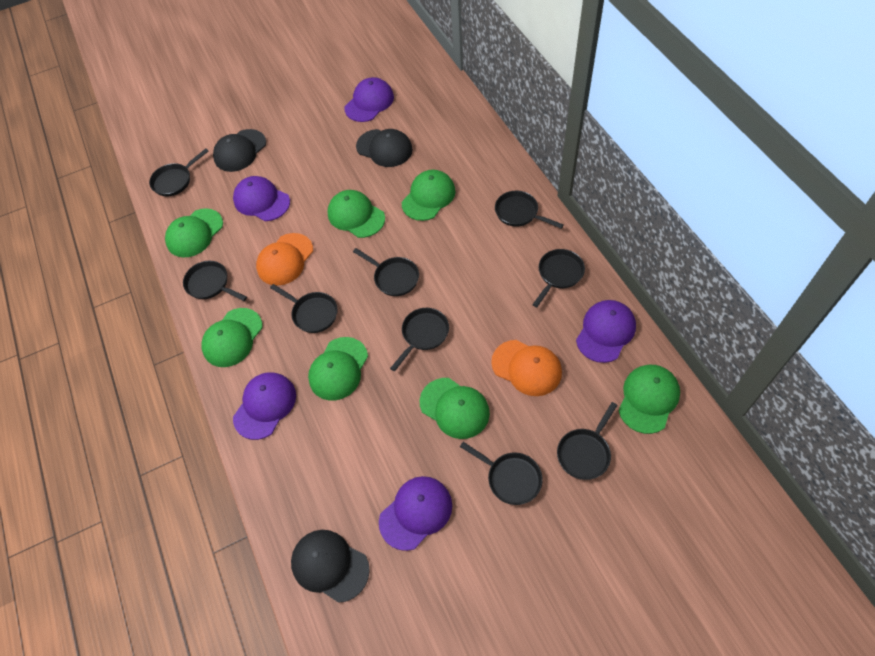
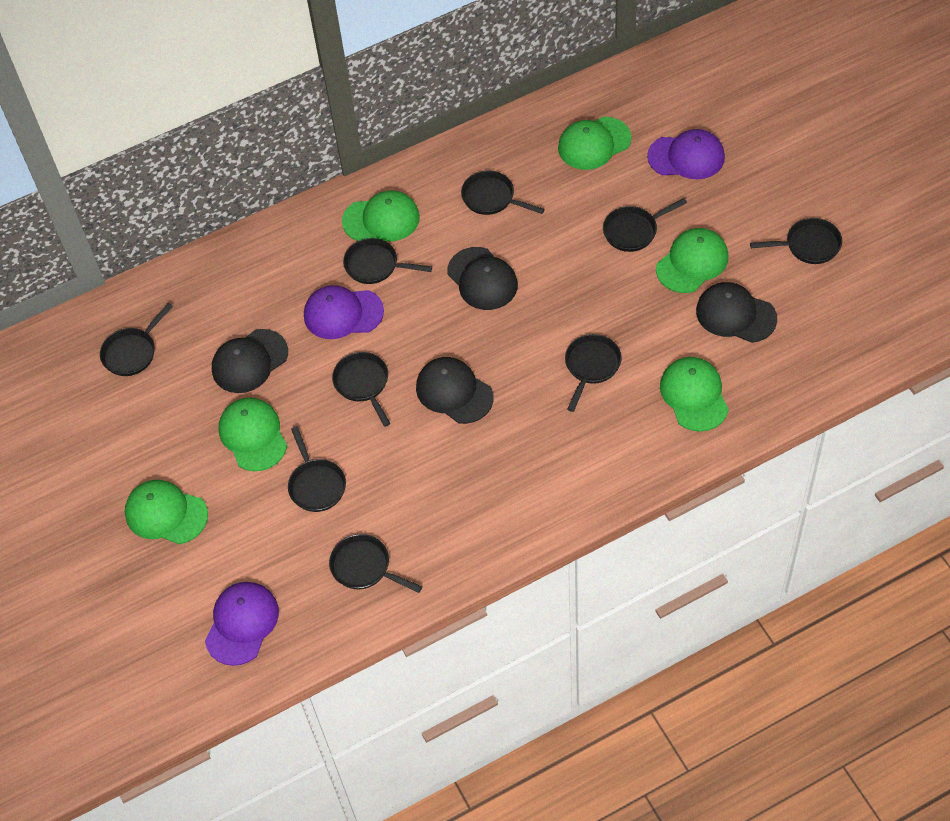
black cap: 3 -> 4
green cap: 7 -> 6
orange cap: 2 -> 0
purple cap: 5 -> 3

